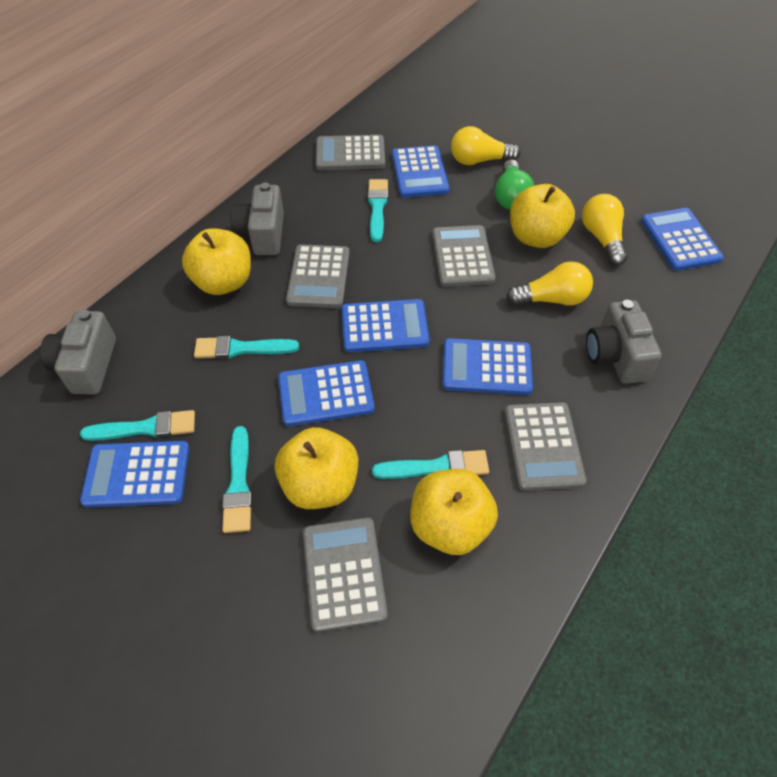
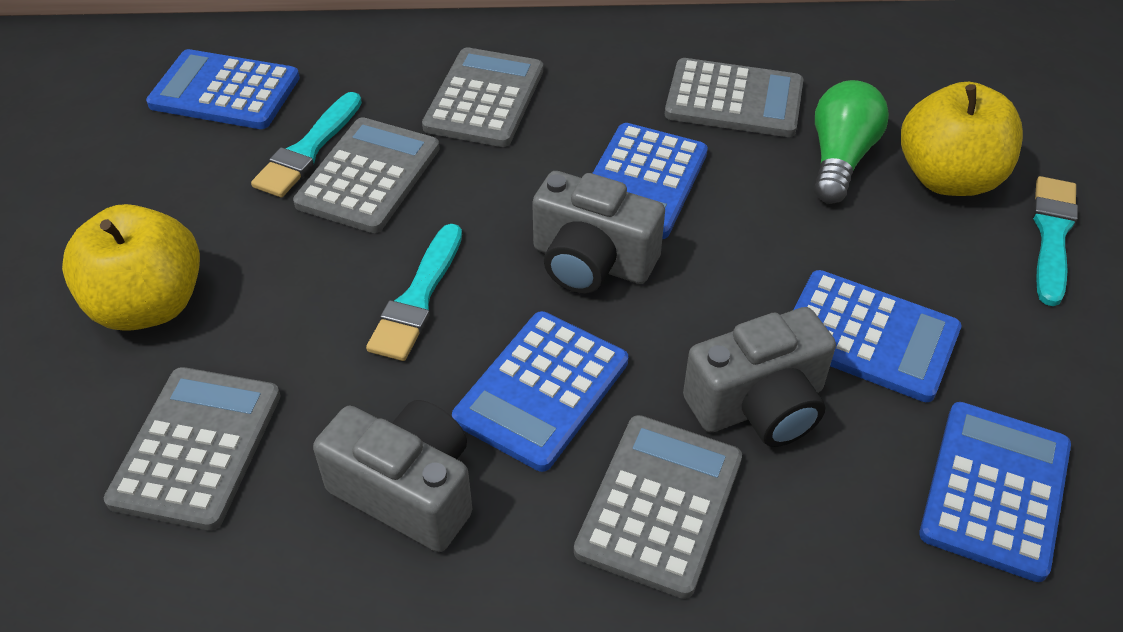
blue calculator: 6 -> 5
turquoise brush: 5 -> 3
yellow apple: 4 -> 2
yellow light bulb: 3 -> 0

